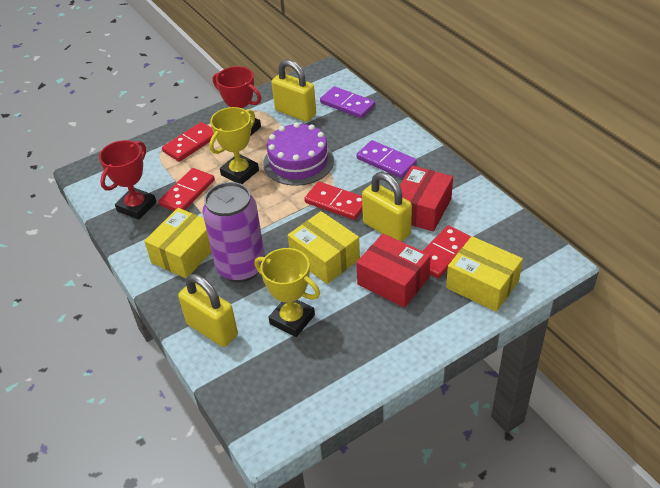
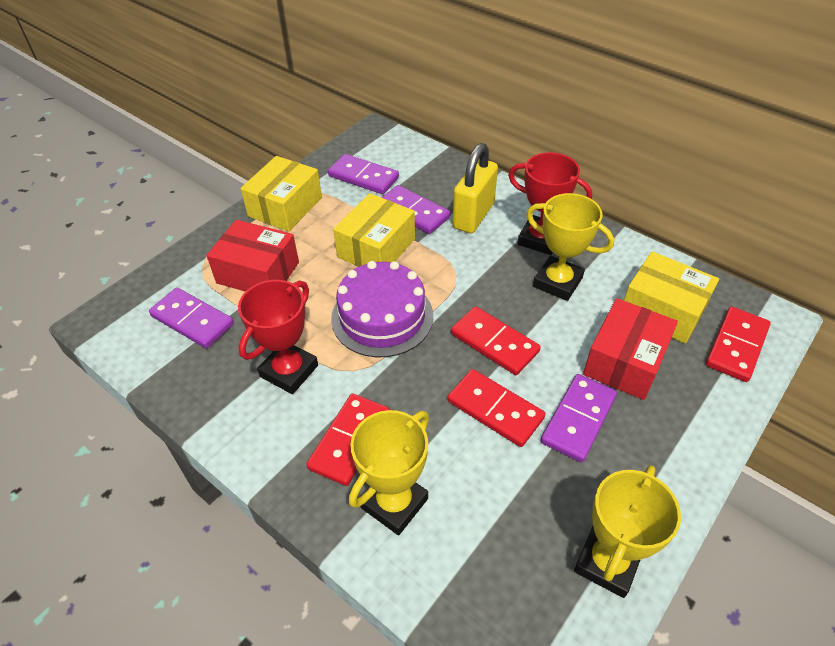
purple can: 1 -> 0
purple domino: 2 -> 4
yellow padlock: 3 -> 1
yellow trophy: 2 -> 3

